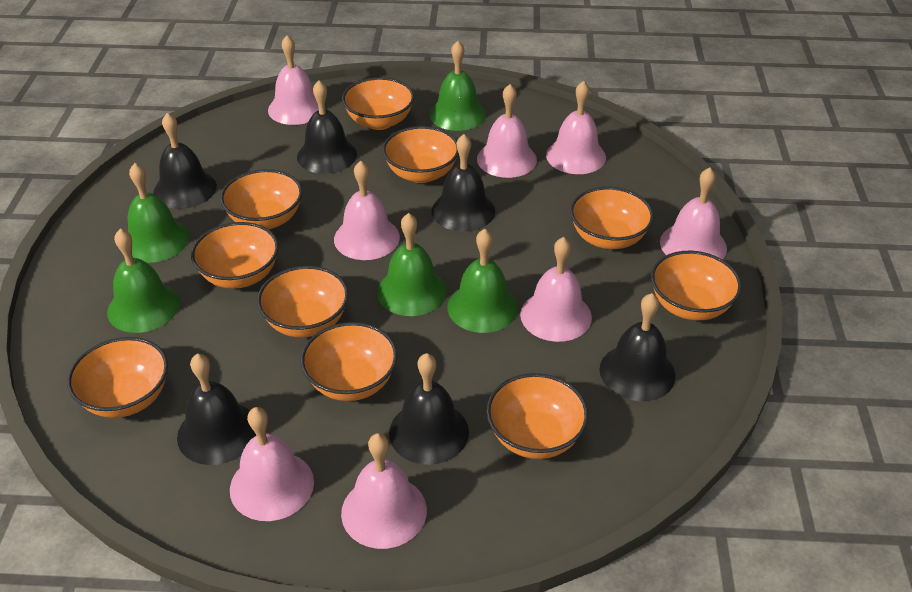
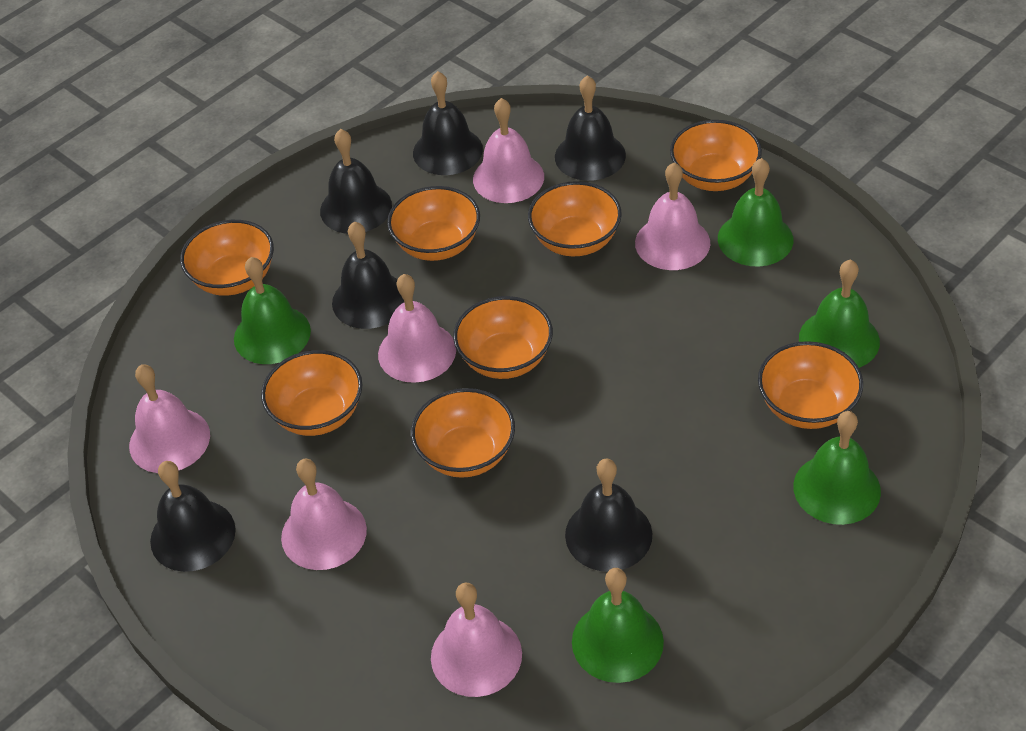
orange bowl: 10 -> 8
pink bell: 8 -> 6

